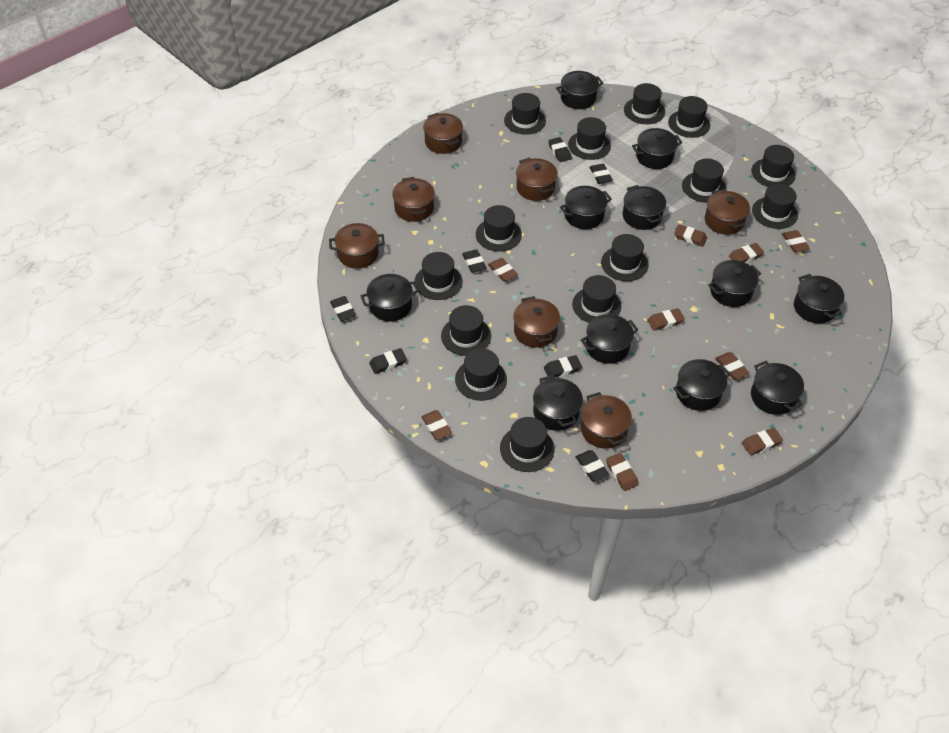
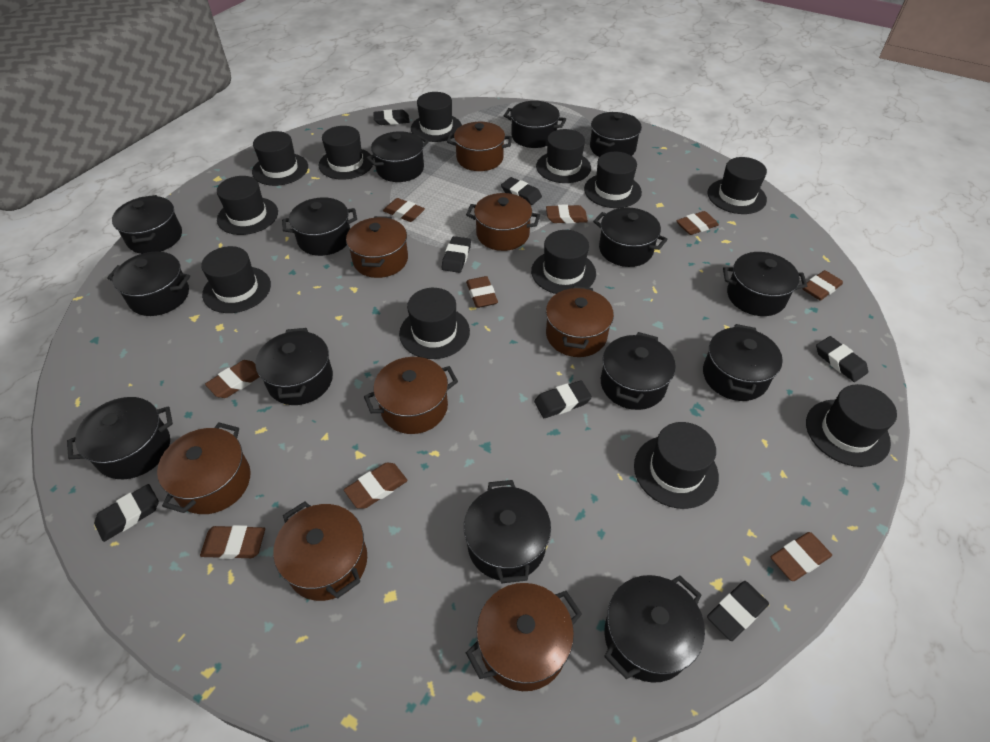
black hat: 14 -> 12
black pot: 11 -> 14
brown pot: 7 -> 8

